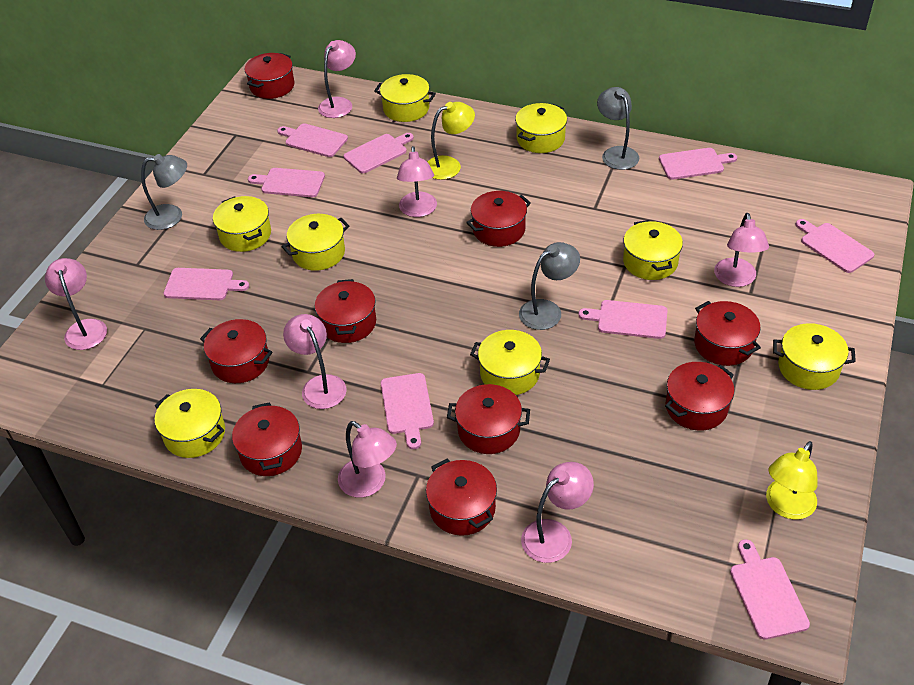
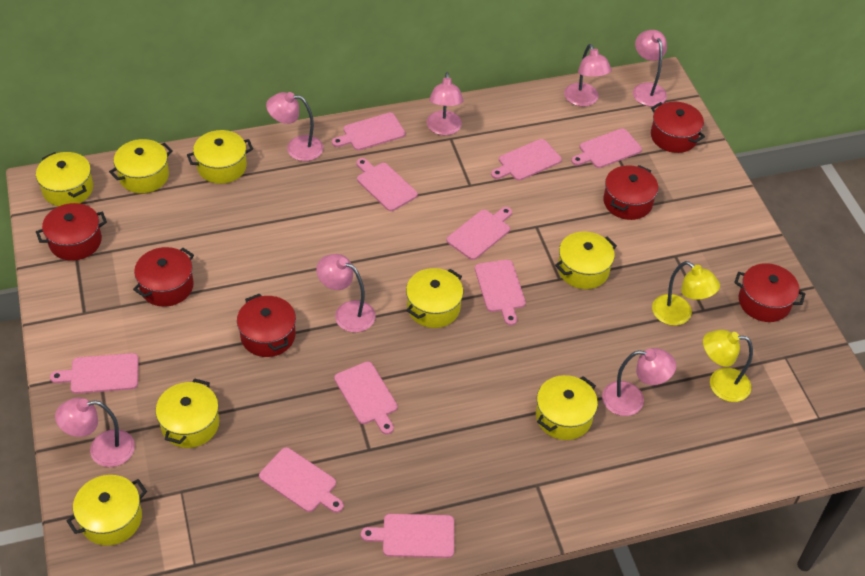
grey lamp: 3 -> 0
pink cutting board: 9 -> 10
red pot: 9 -> 6

